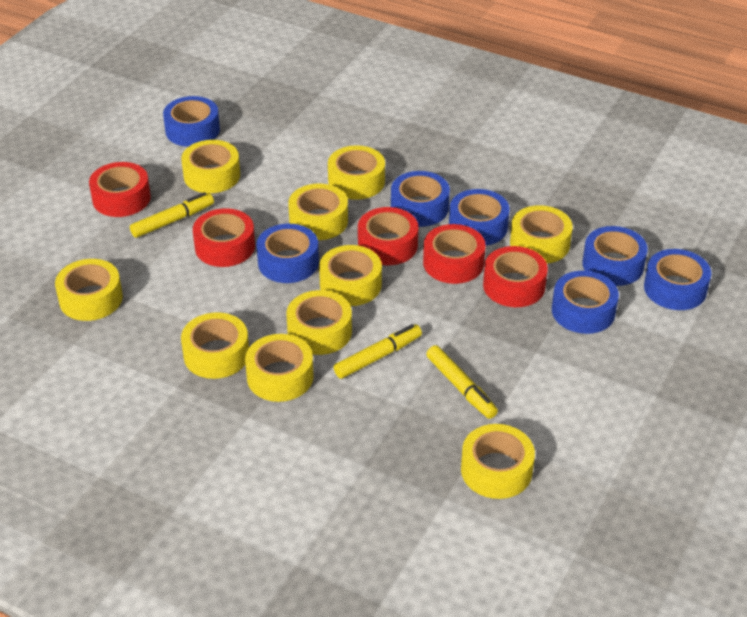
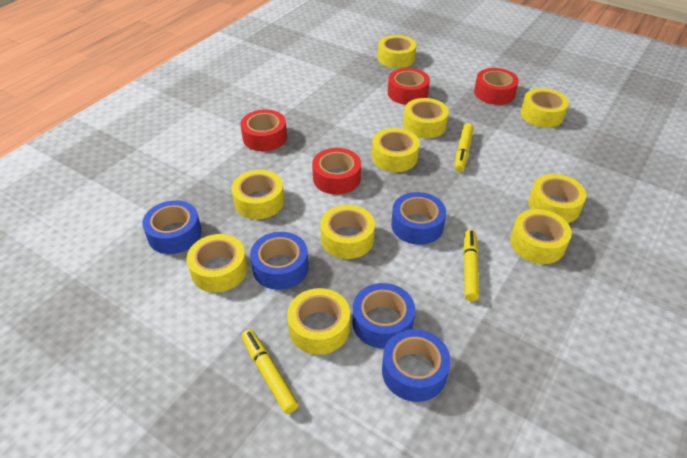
blue tape: 7 -> 5
red tape: 5 -> 4

